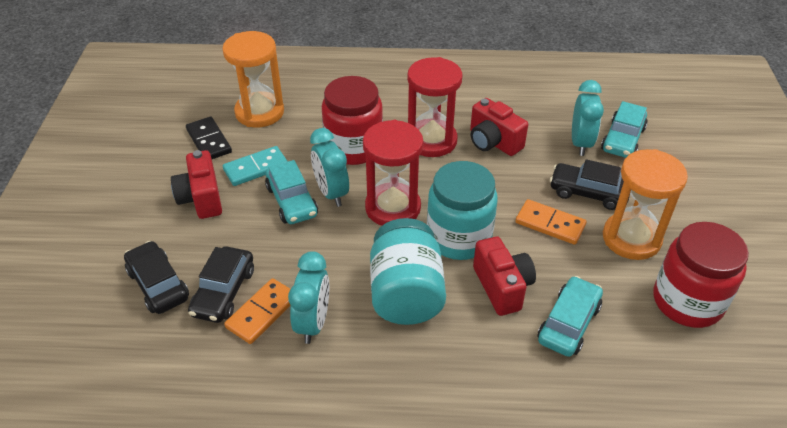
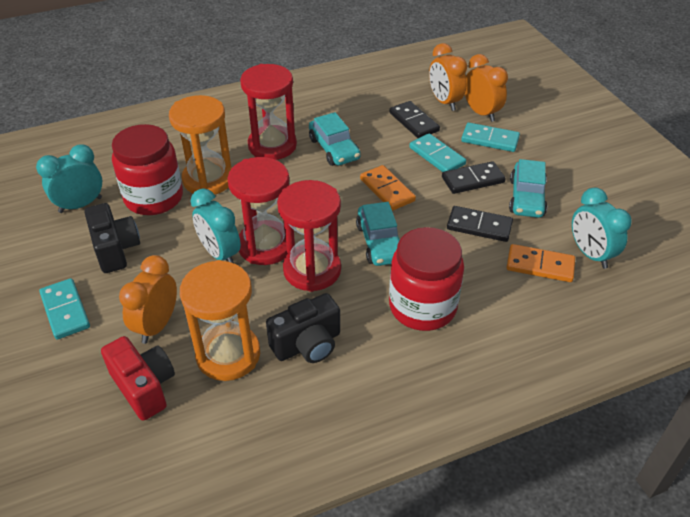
black camera: 0 -> 2
black car: 3 -> 0
black domino: 1 -> 3
orange clock: 0 -> 3
red camera: 3 -> 1
red hourglass: 2 -> 3
turquoise domino: 1 -> 3
turquoise jar: 2 -> 0

